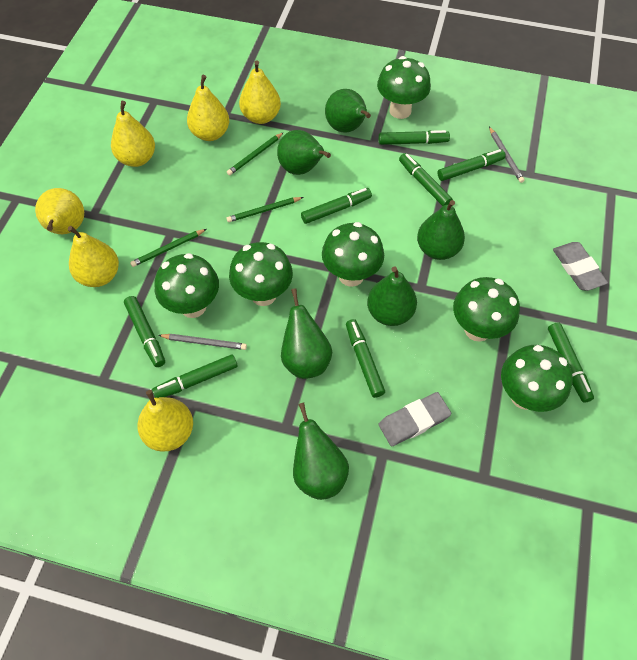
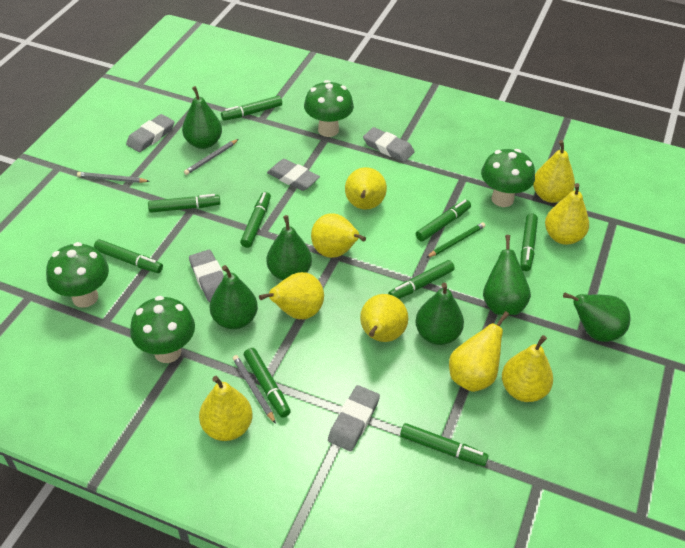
green marker: 8 -> 9
green mushroom: 6 -> 4
green pencil: 3 -> 1
grey eraser: 2 -> 5
grey pencil: 2 -> 3
yellow pear: 6 -> 9

